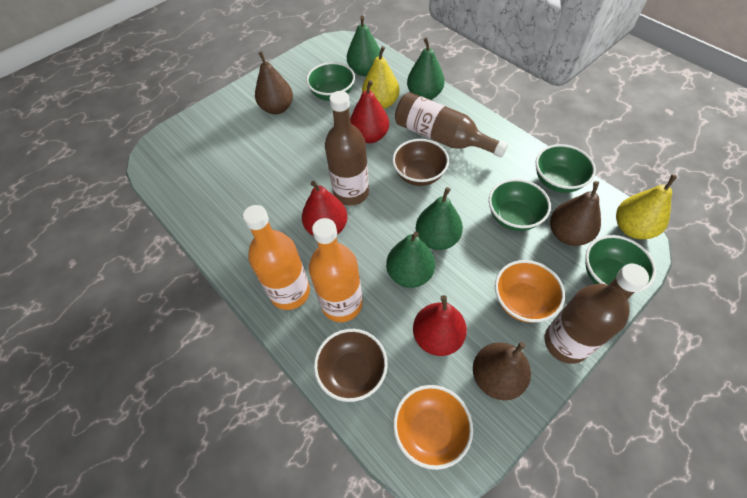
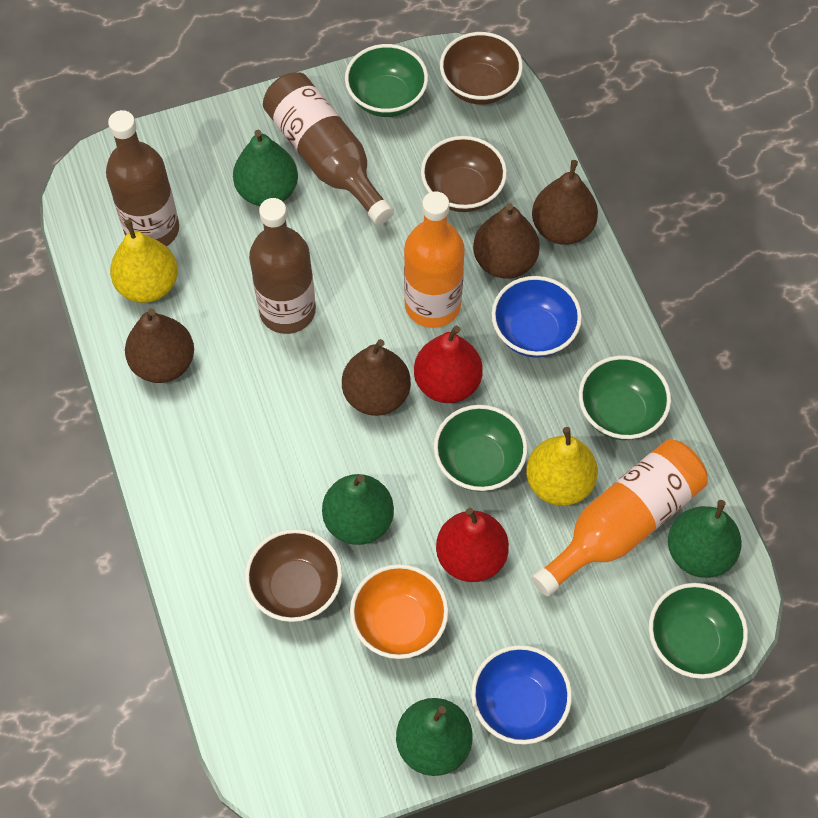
blue bowl: 0 -> 2
brown bowl: 2 -> 3
brown pear: 3 -> 4
orange bowl: 2 -> 1
red pear: 3 -> 2

